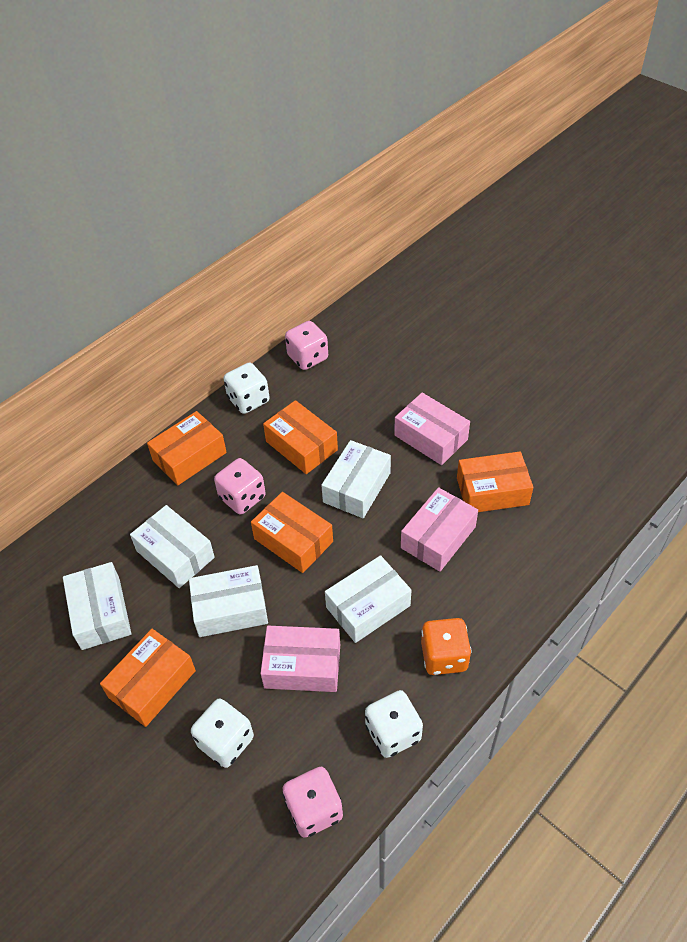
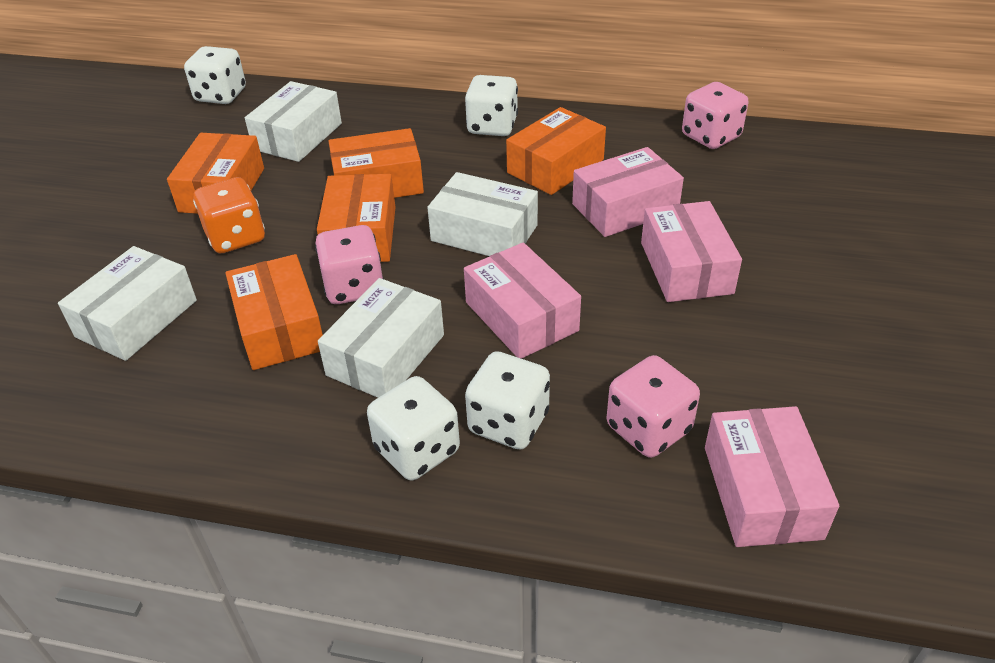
pink box: 3 -> 4
white box: 5 -> 4
white dice: 3 -> 4

